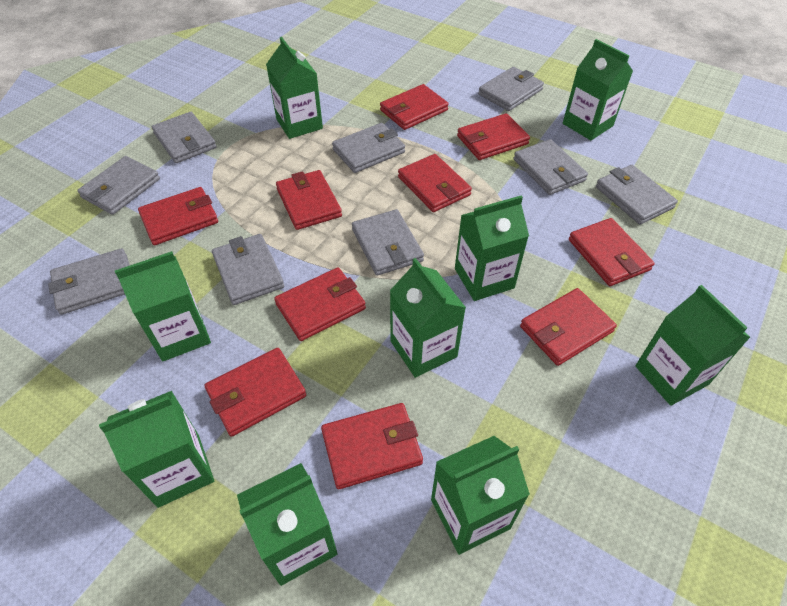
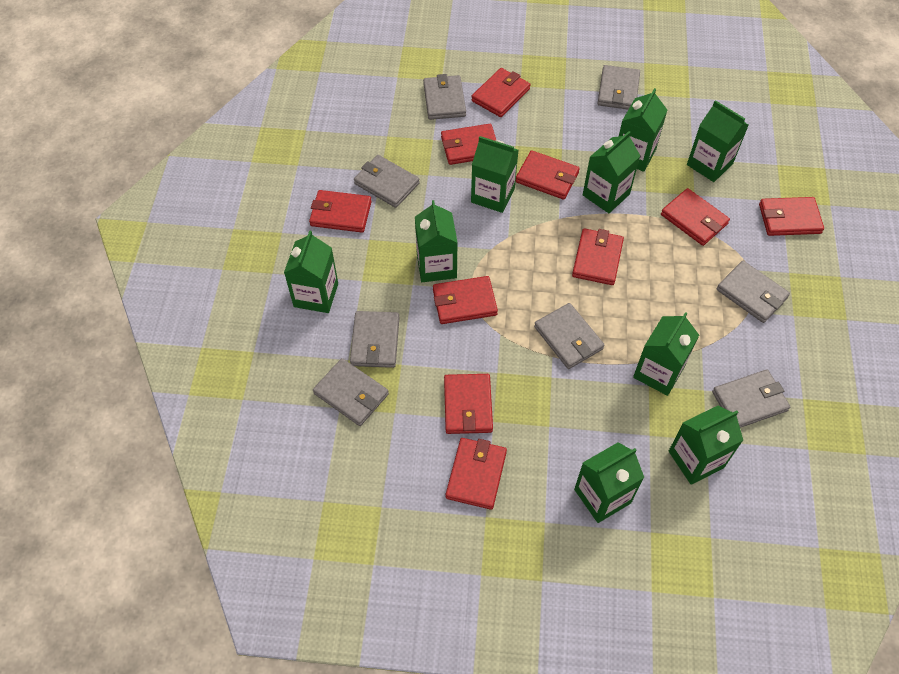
grey wallet: 9 -> 8

